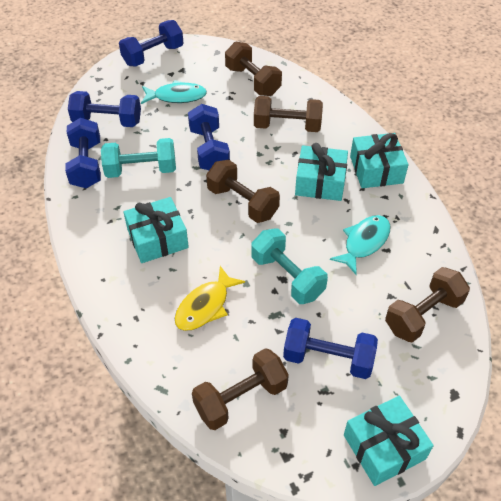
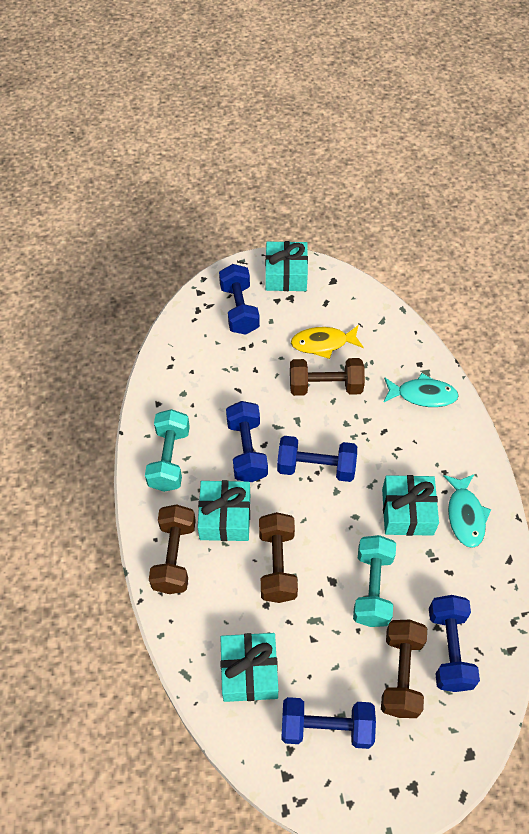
brown dumbbell: 5 -> 4

